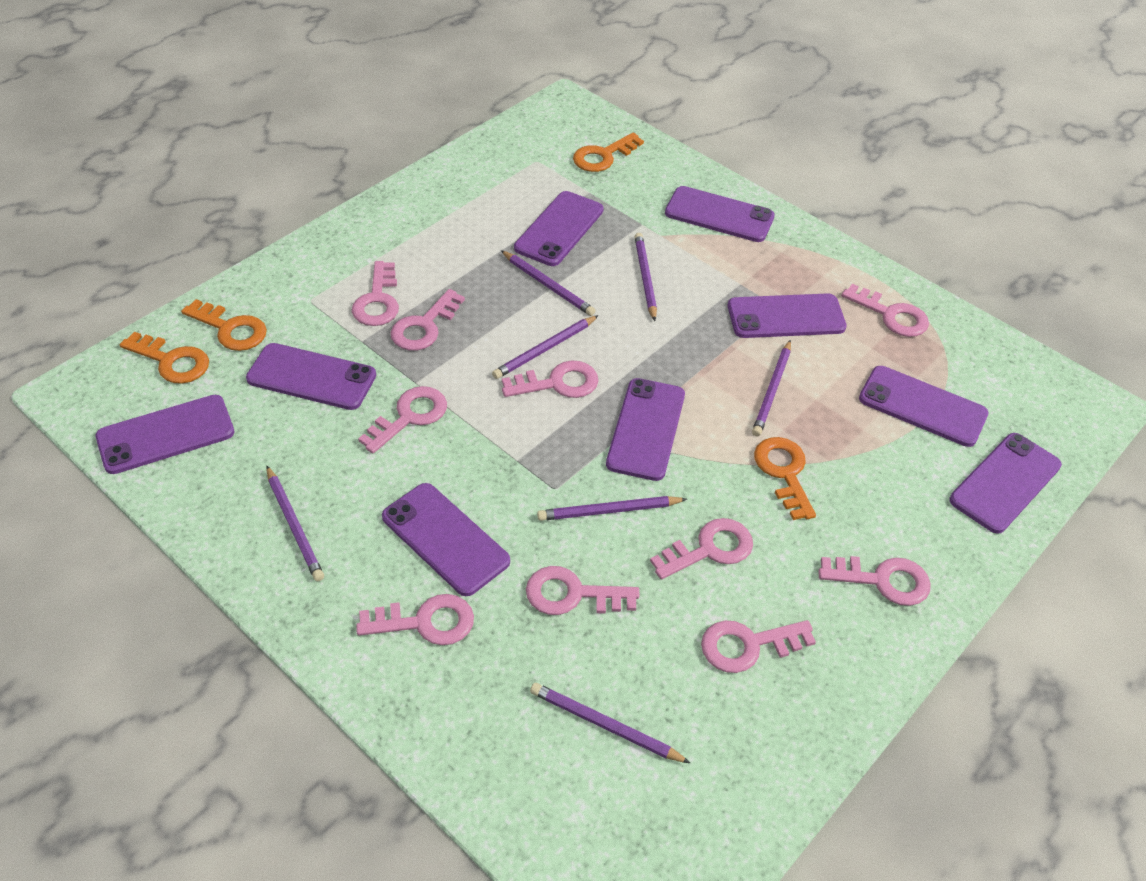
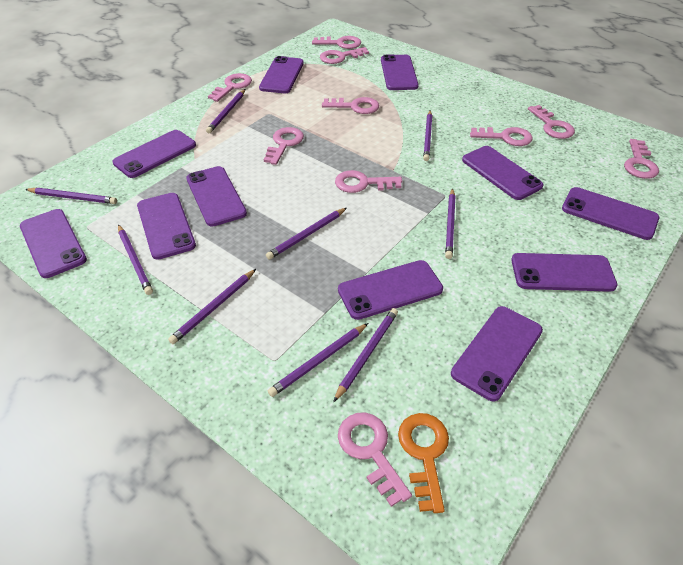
orange key: 4 -> 1
purple pencil: 7 -> 9
purple phone: 9 -> 11

